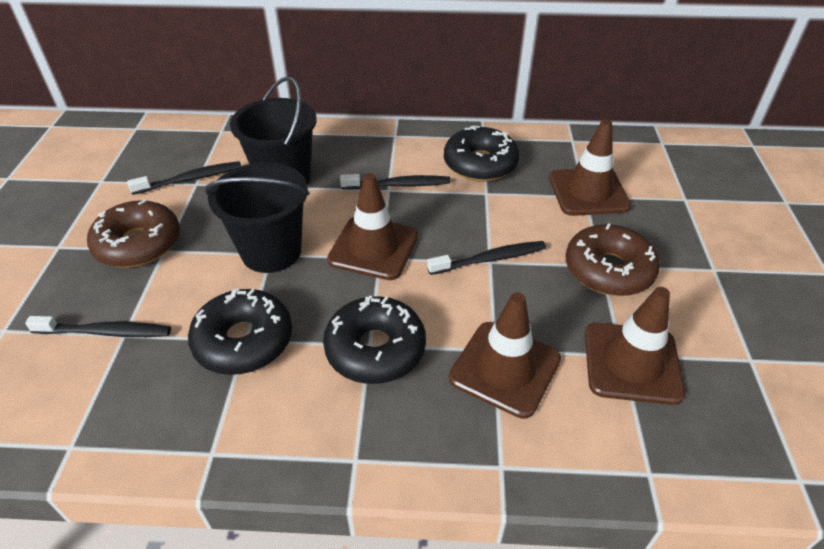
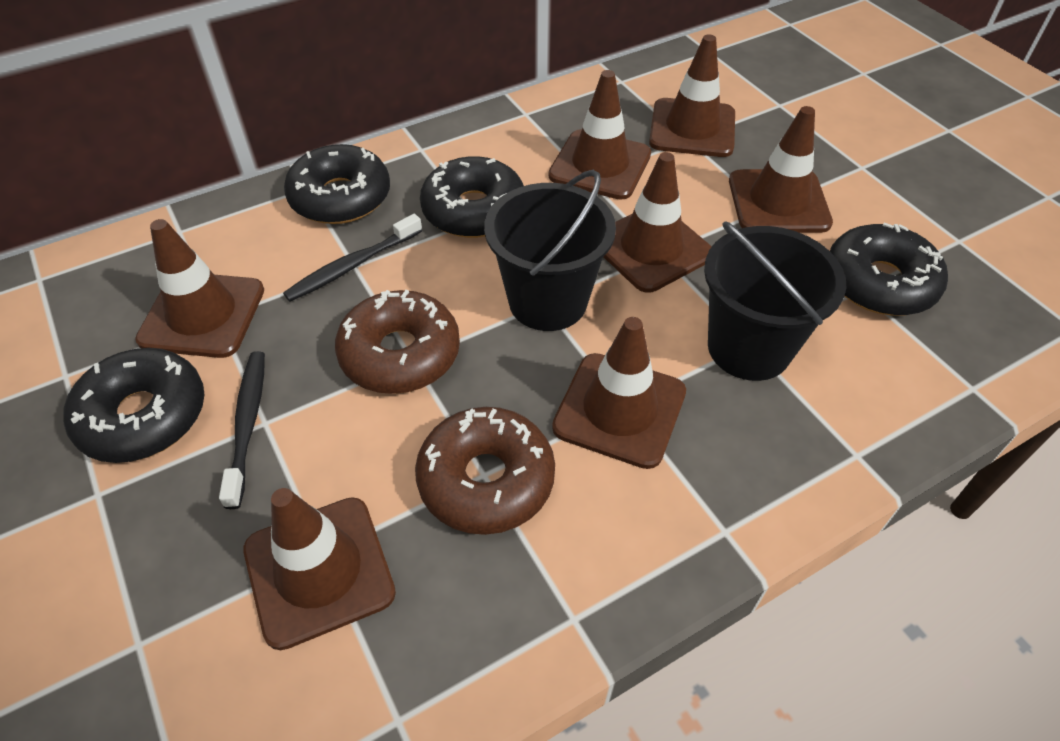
black donut: 3 -> 4
black toothbrush: 4 -> 2
brown traffic cone: 4 -> 7

